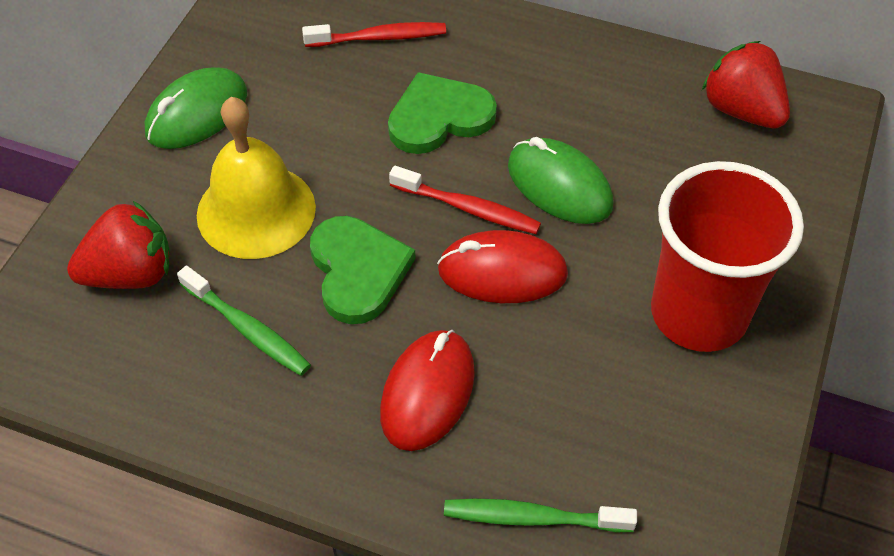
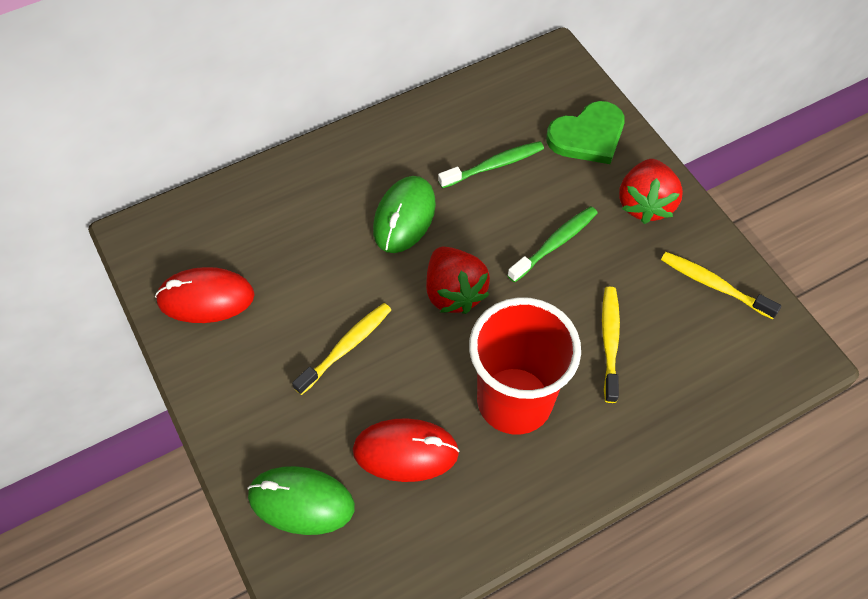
green heart: 2 -> 1
red toothbrush: 2 -> 0
yellow bell: 1 -> 0
yellow toothbrush: 0 -> 3

